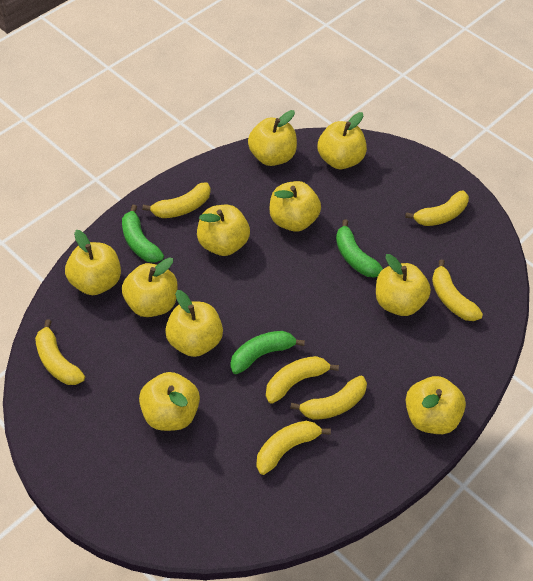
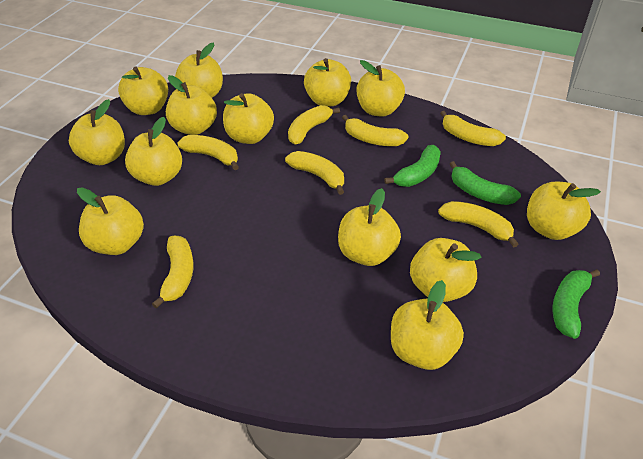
yellow apple: 10 -> 13

